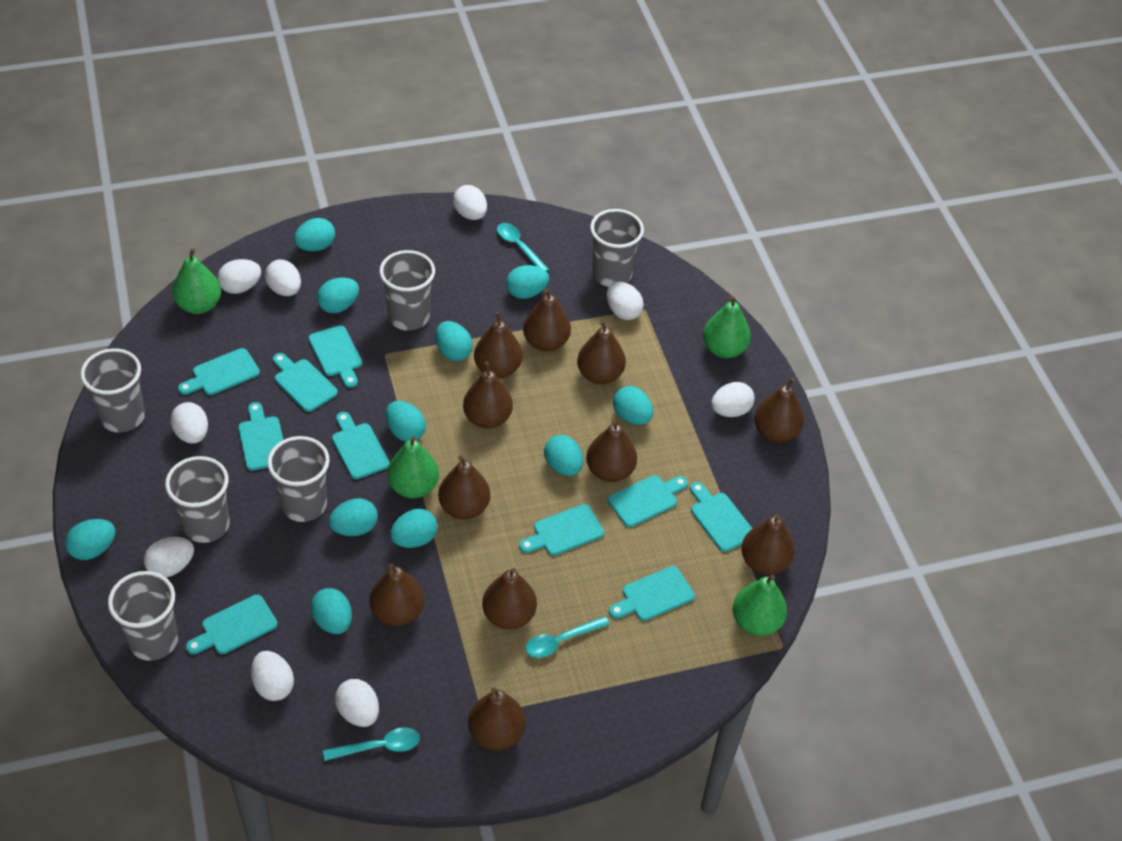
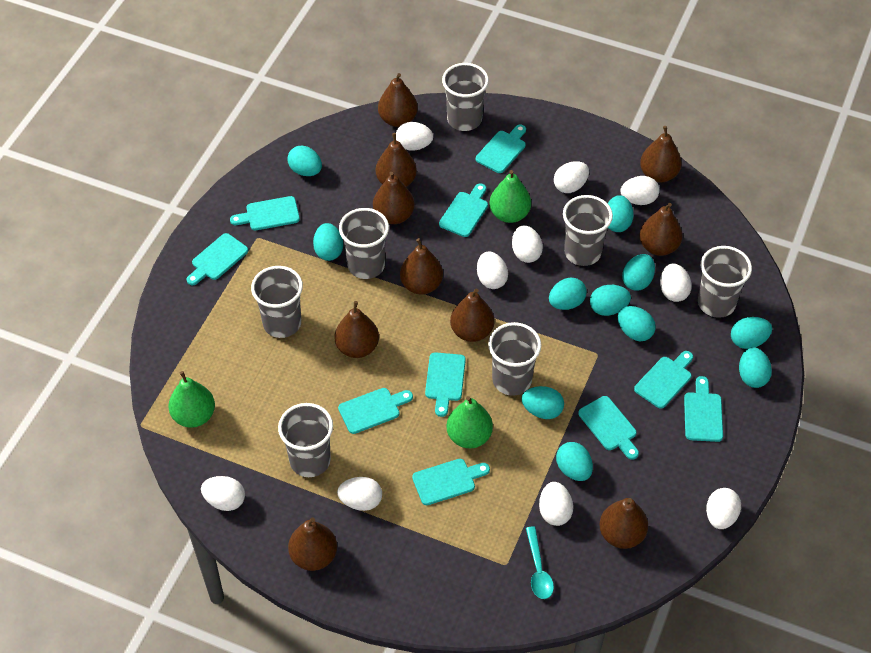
brown pear: 11 -> 10
green pear: 4 -> 3
grey cup: 6 -> 7
turquoise spoon: 3 -> 1
white egg: 9 -> 10

